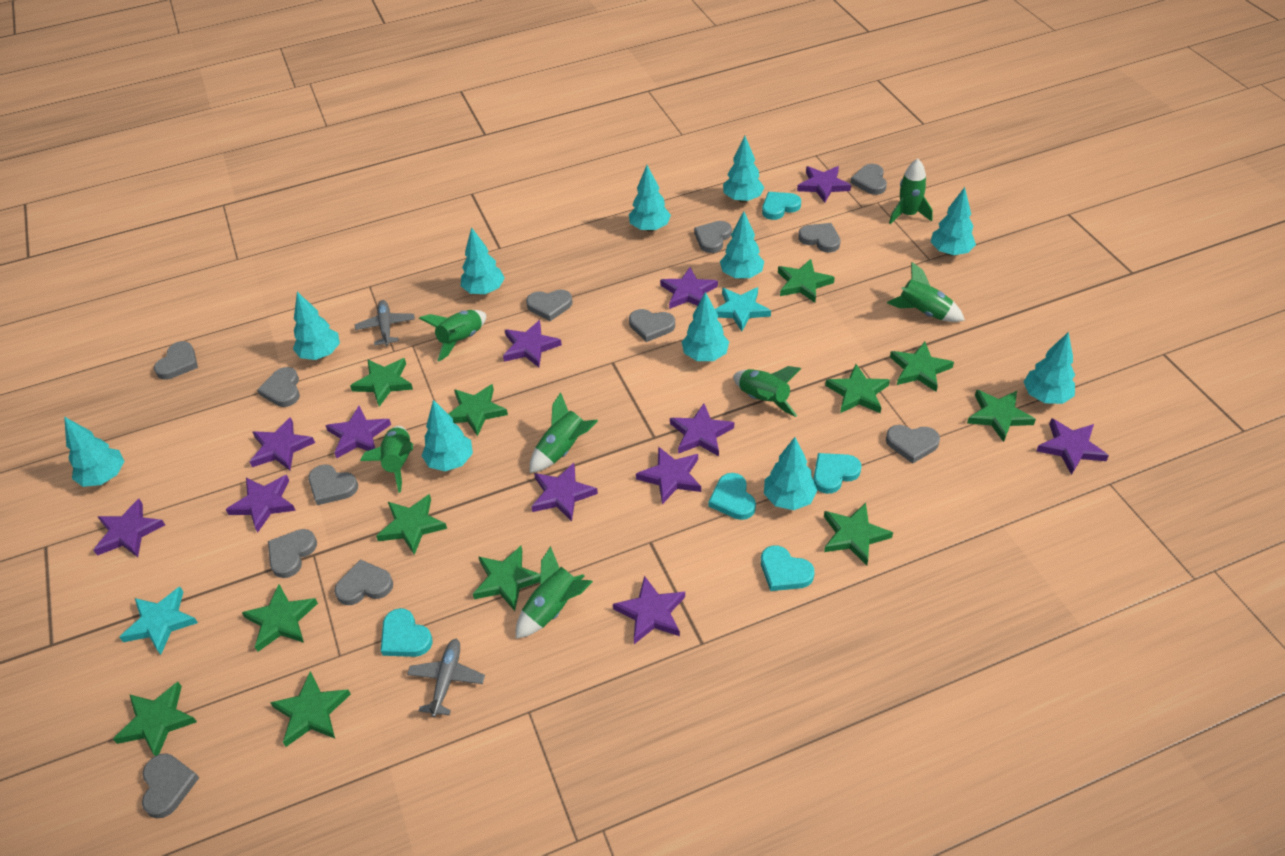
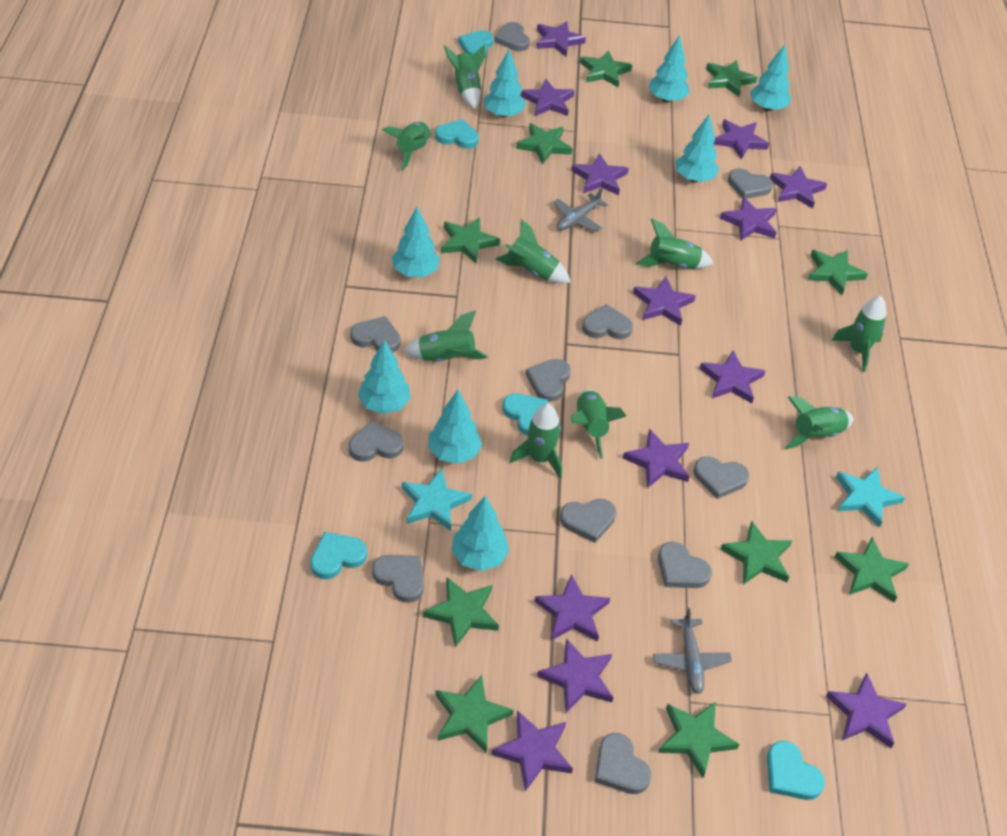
green rocket: 7 -> 9
green star: 12 -> 10
grey heart: 12 -> 11
purple star: 12 -> 13
turquoise tree: 11 -> 8

